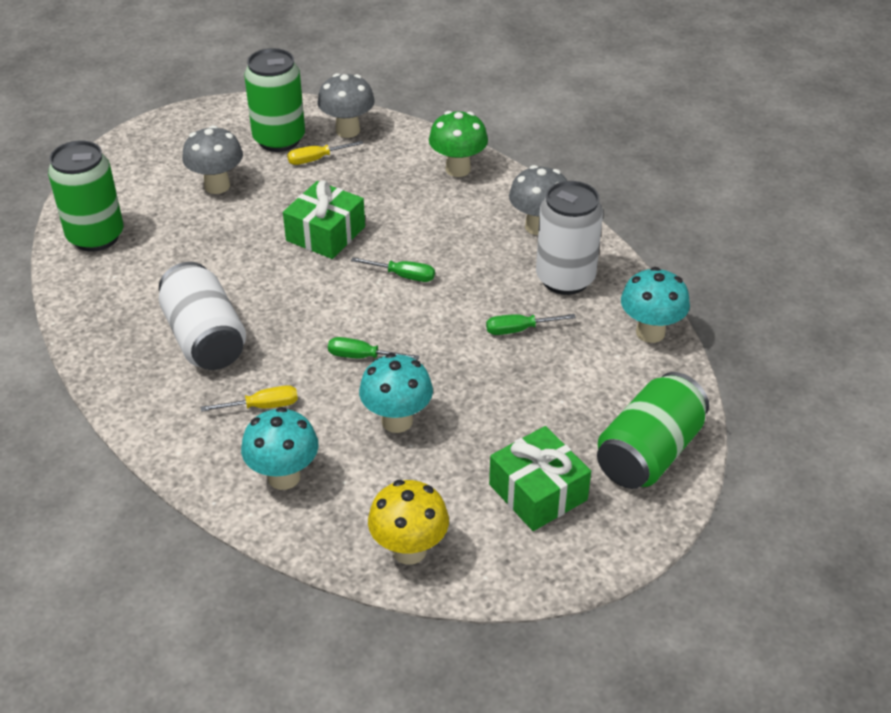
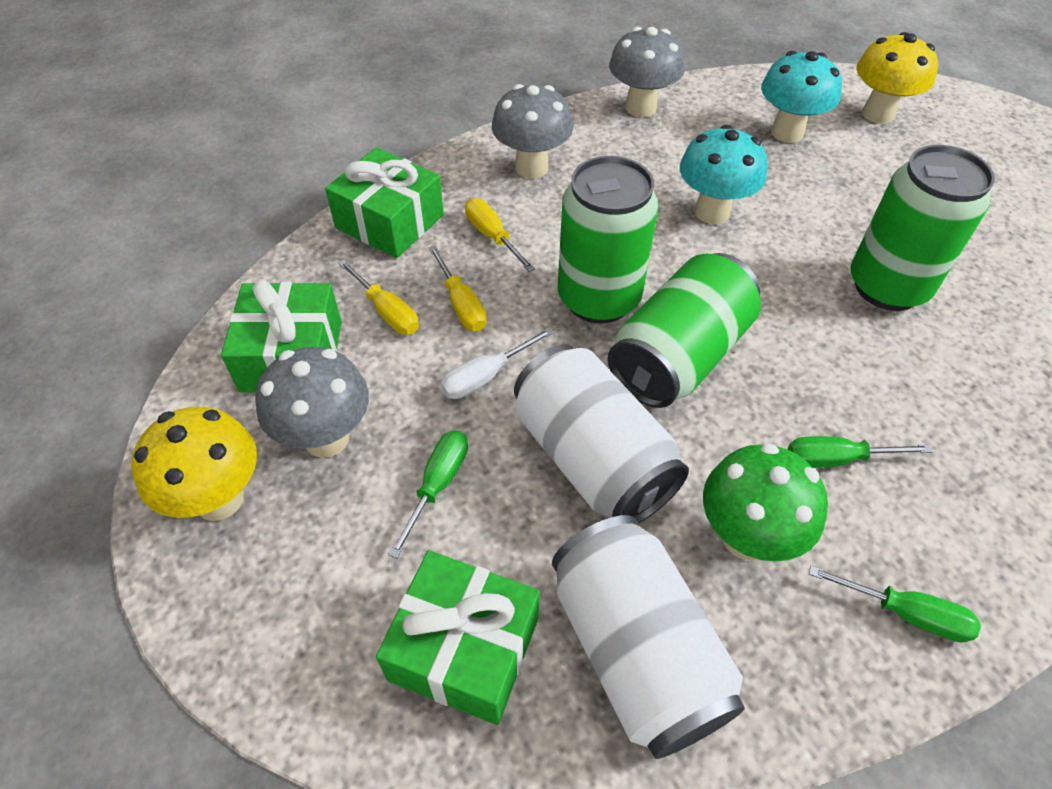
green gift: 2 -> 3
turquoise mushroom: 3 -> 2
white screwdriver: 0 -> 1
yellow mushroom: 1 -> 2
yellow screwdriver: 2 -> 3

